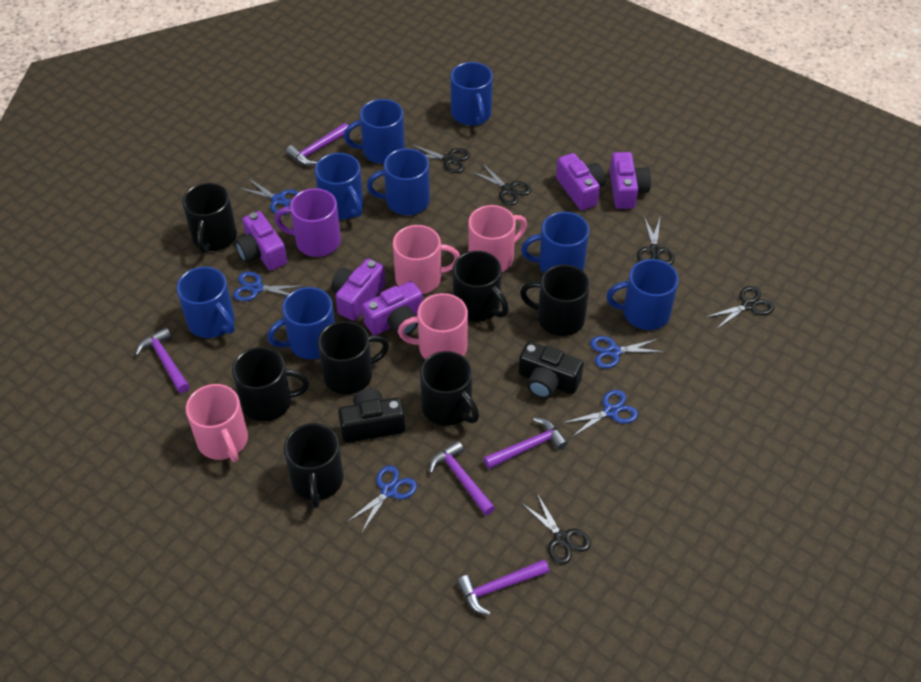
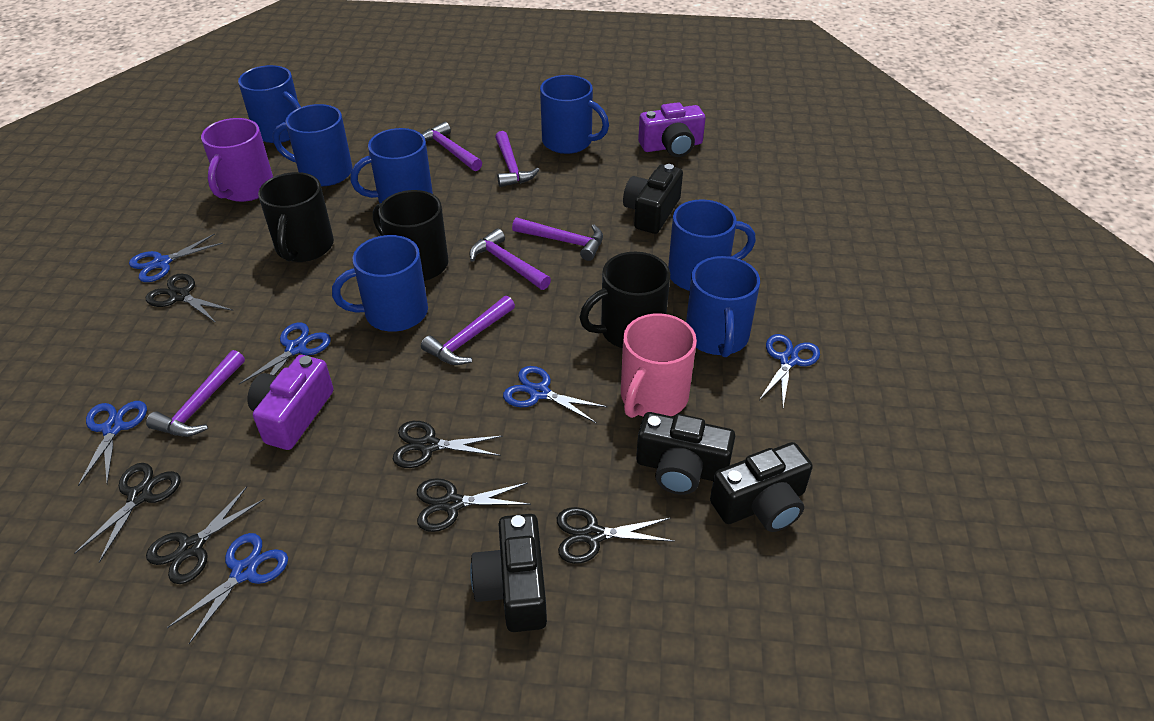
black camera: 2 -> 4
black mug: 7 -> 3
black scissors: 5 -> 6
blue mug: 8 -> 7
blue scissors: 5 -> 6
pink mug: 4 -> 1
purple camera: 5 -> 2
purple hammer: 5 -> 6

